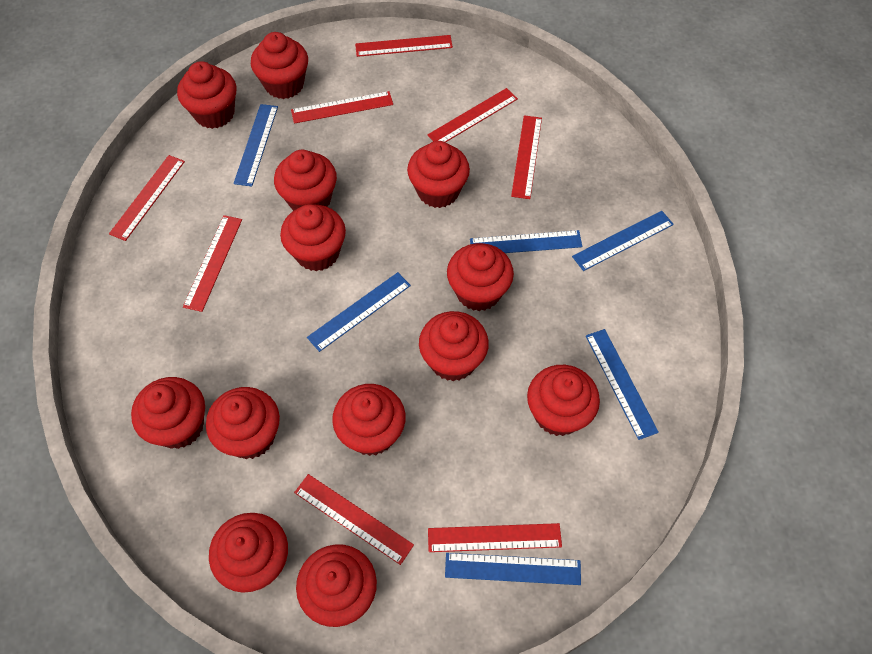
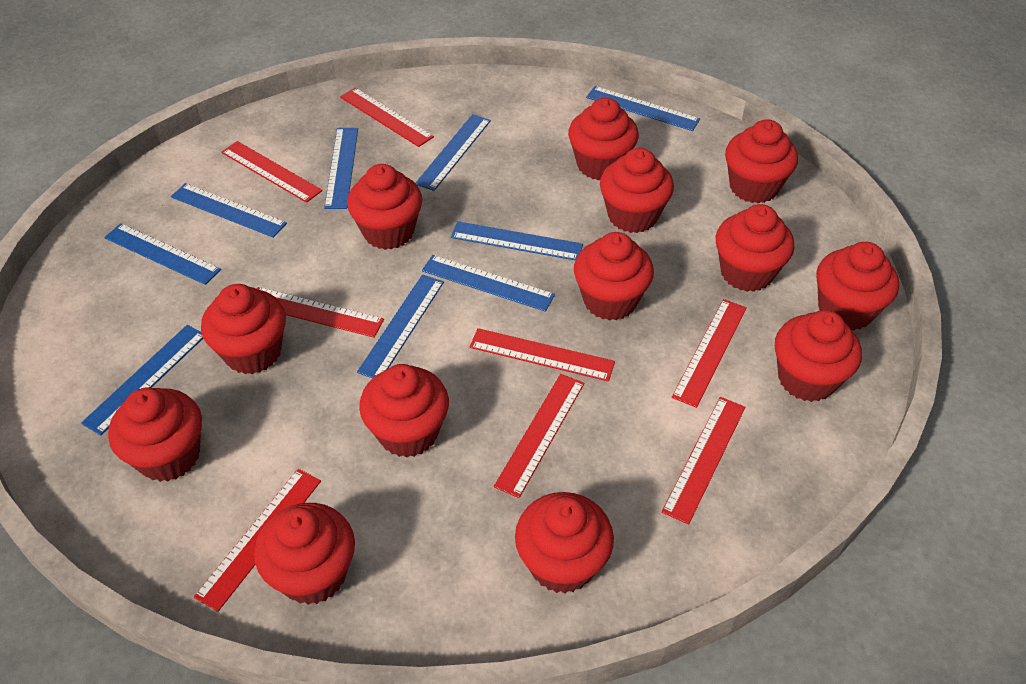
blue ruler: 6 -> 9

